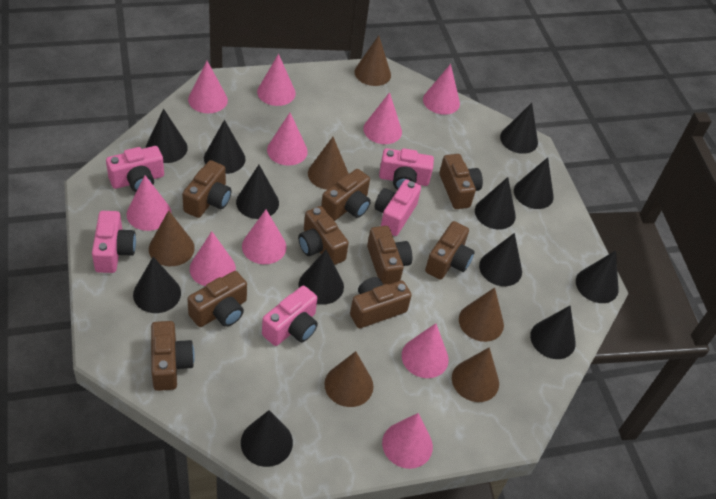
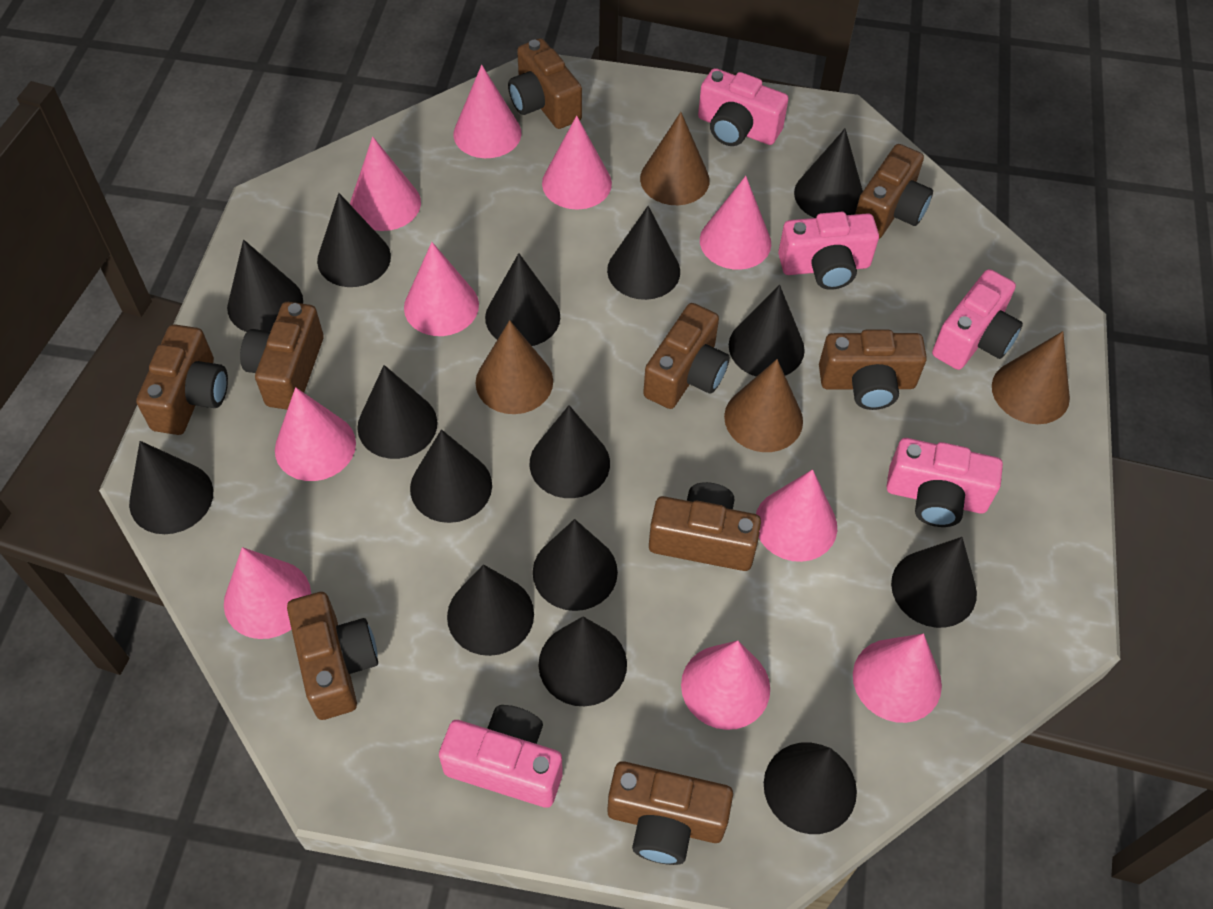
black cone: 12 -> 15
brown cone: 6 -> 4

